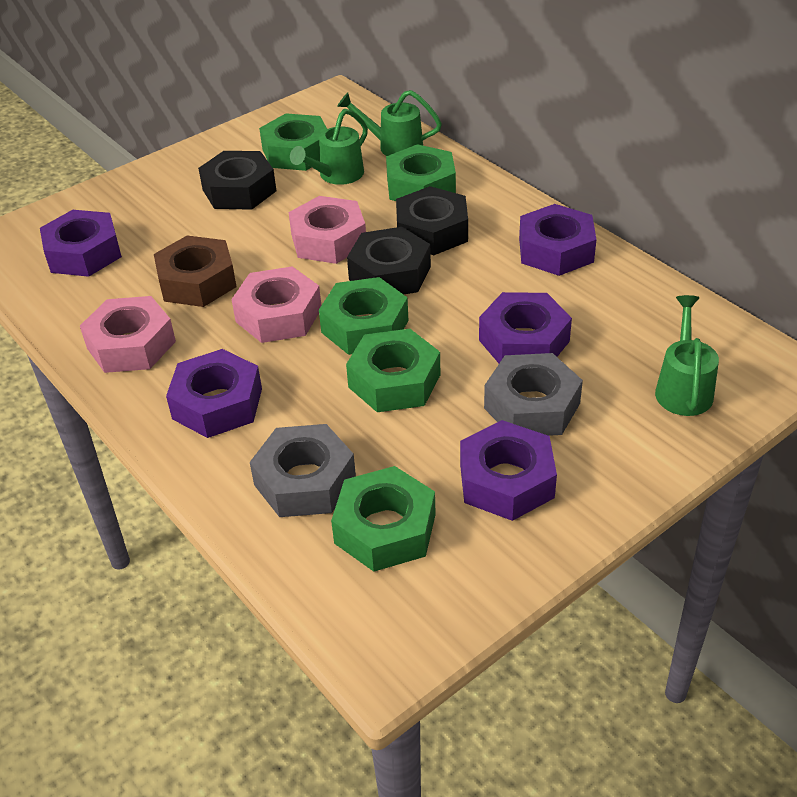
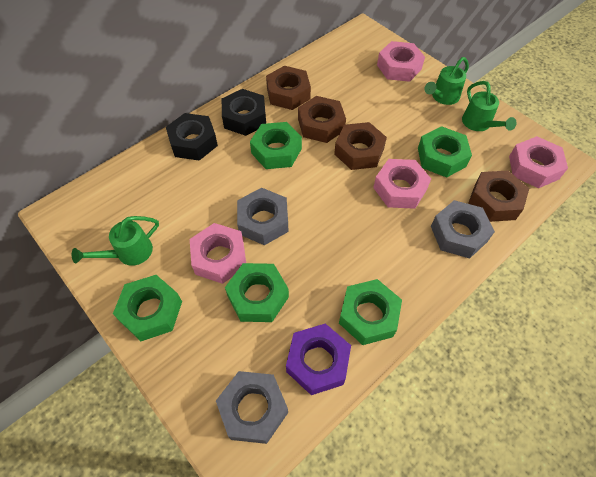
black nut: 3 -> 2
brown nut: 1 -> 4
grey nut: 2 -> 3
pink nut: 3 -> 4
purple nut: 5 -> 1

